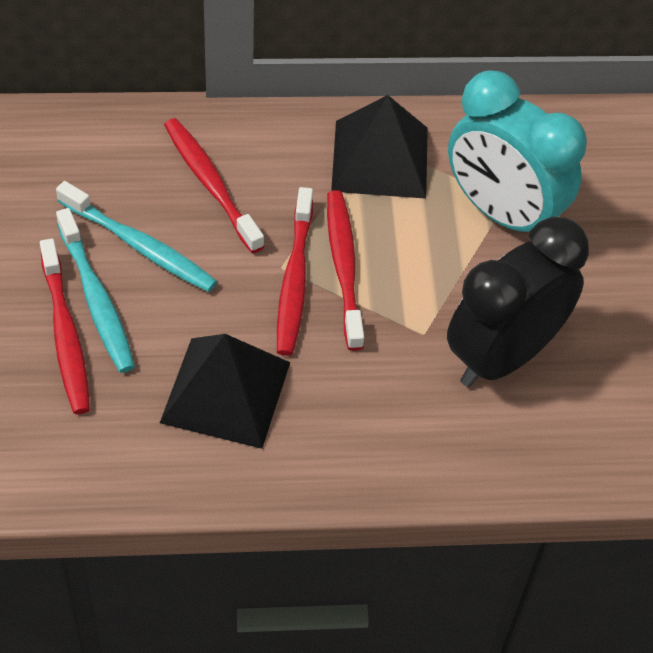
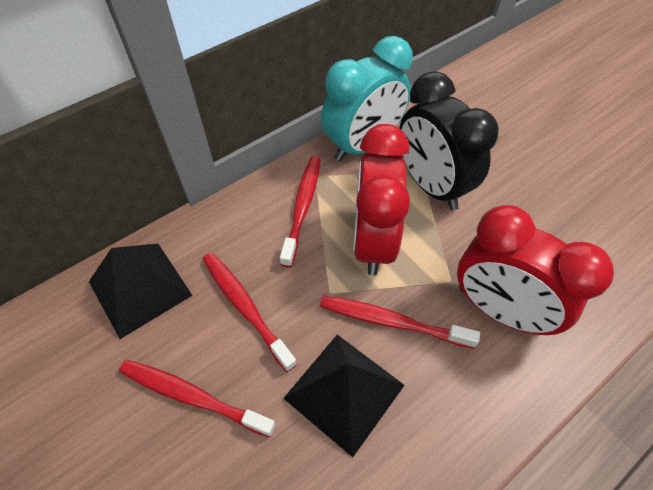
red clock: 0 -> 2
turquoise toothbrush: 2 -> 0

